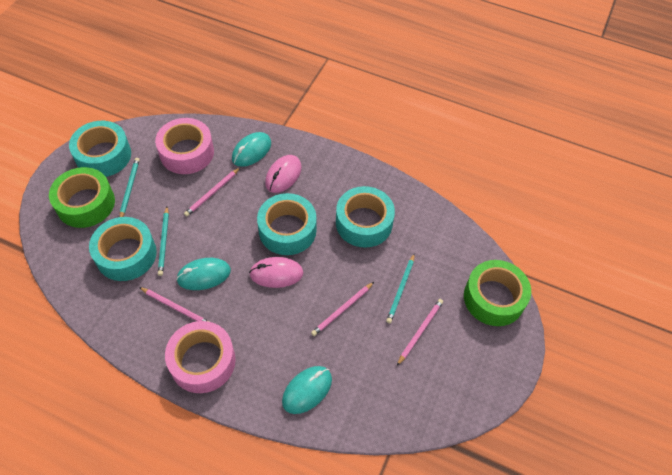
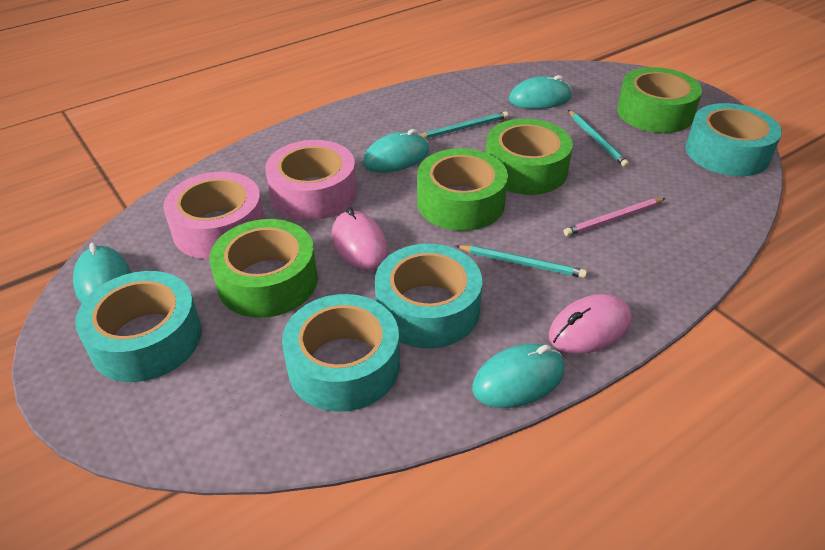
green tape: 2 -> 4
pink pencil: 4 -> 1
turquoise mouse: 3 -> 4

